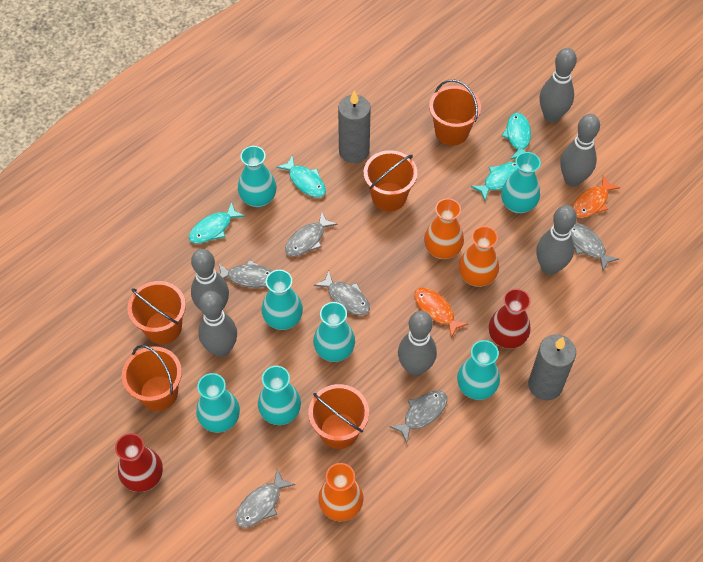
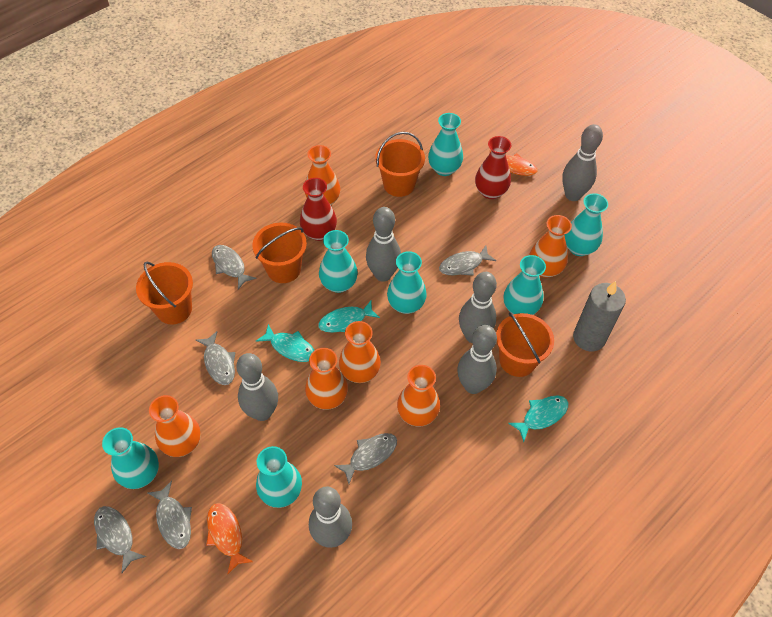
grey candle: 2 -> 1
orange bucket: 5 -> 4
orange vase: 3 -> 6
turquoise fish: 4 -> 3

